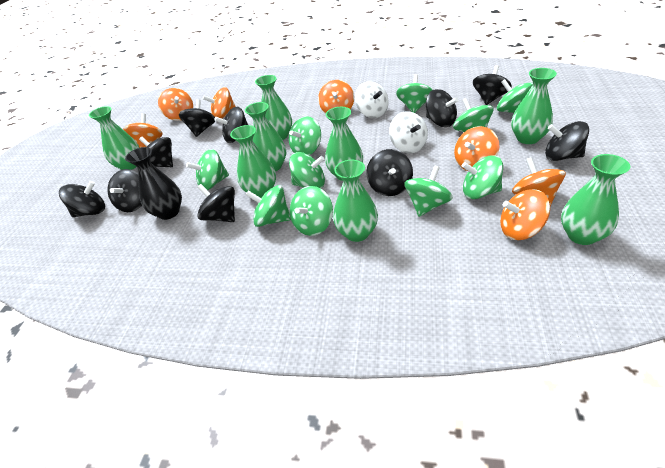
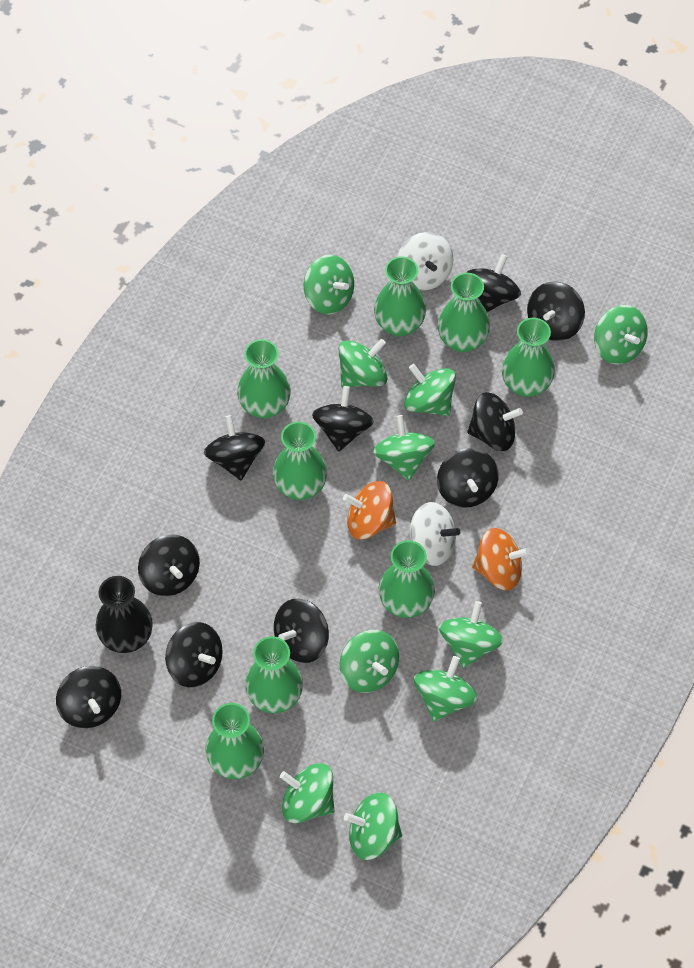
orange spinning top: 7 -> 2

